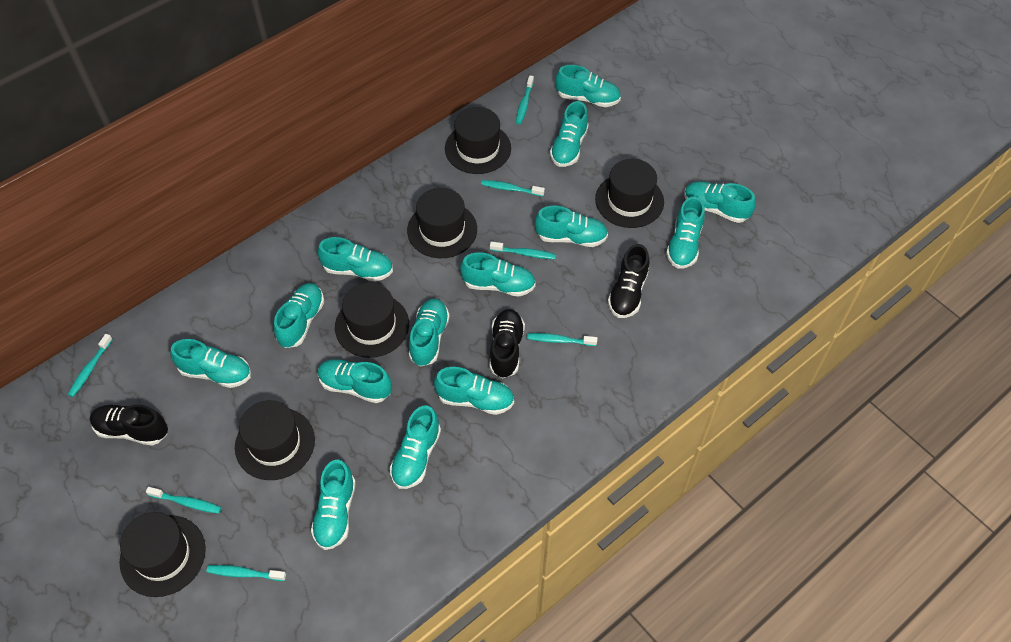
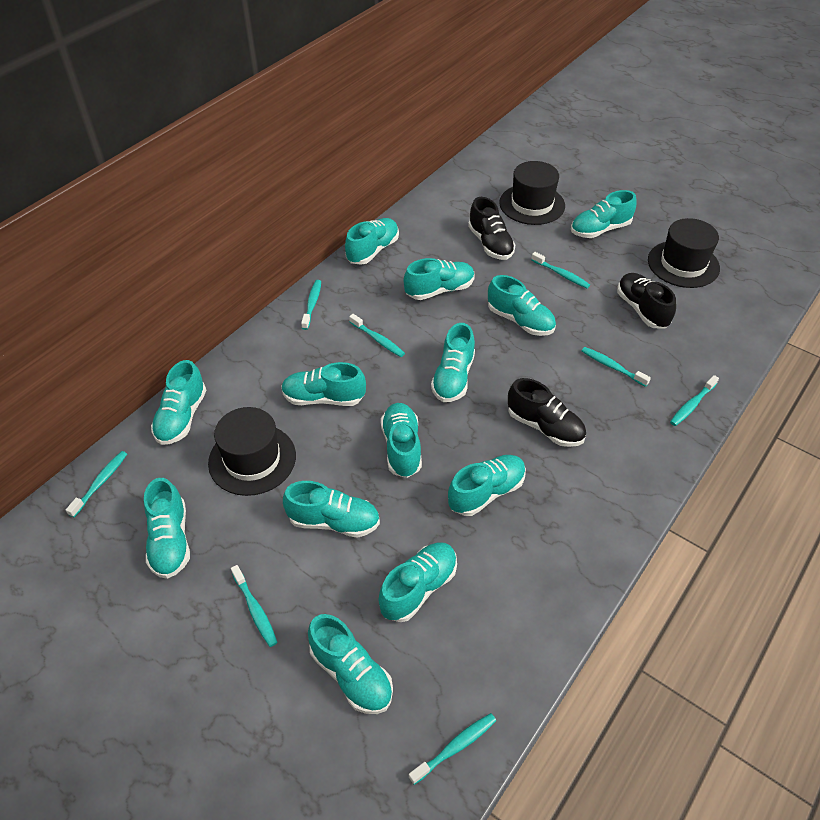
black hat: 6 -> 3
turquoise shoe: 14 -> 13
turquoise toothbrush: 7 -> 8

